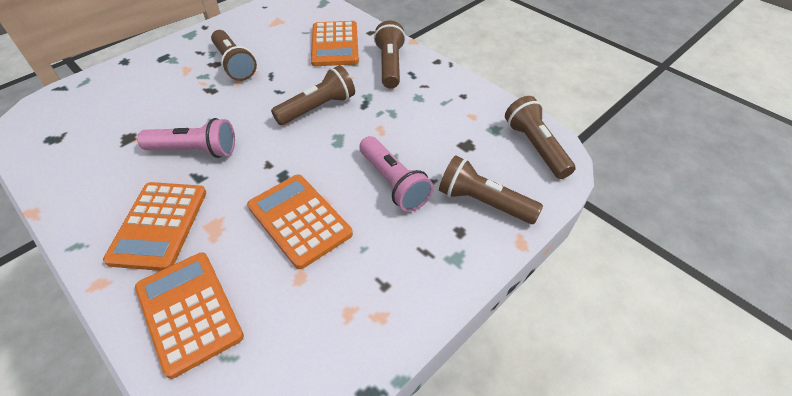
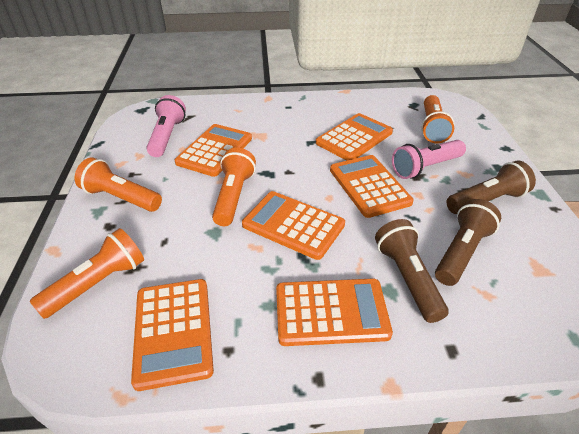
brown flashlight: 5 -> 3
orange calculator: 4 -> 6
orange flashlight: 0 -> 4

